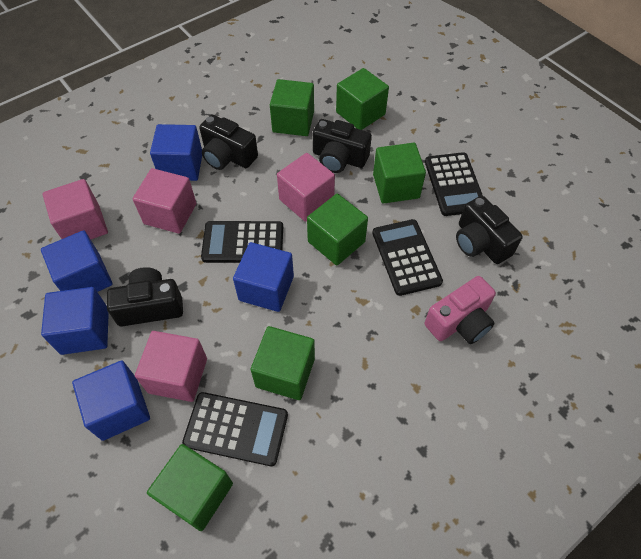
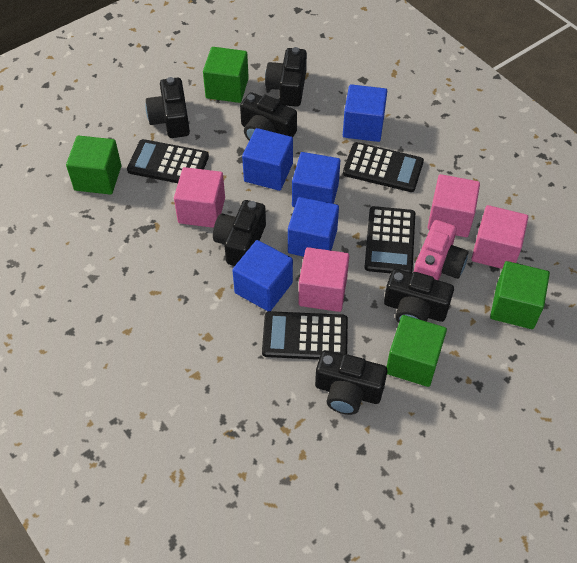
black camera: 4 -> 6
green cube: 6 -> 4

